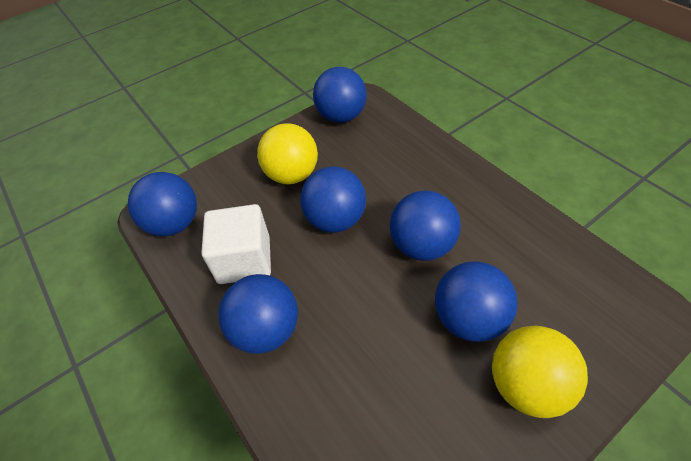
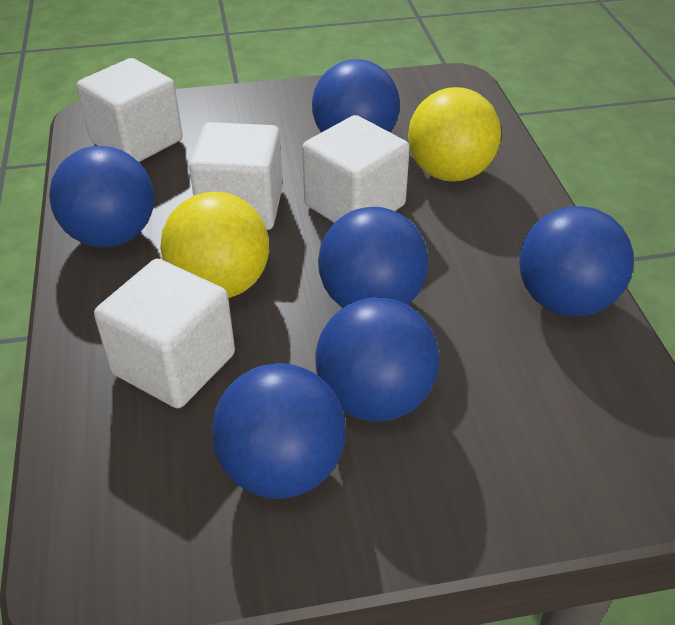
white cube: 1 -> 4

